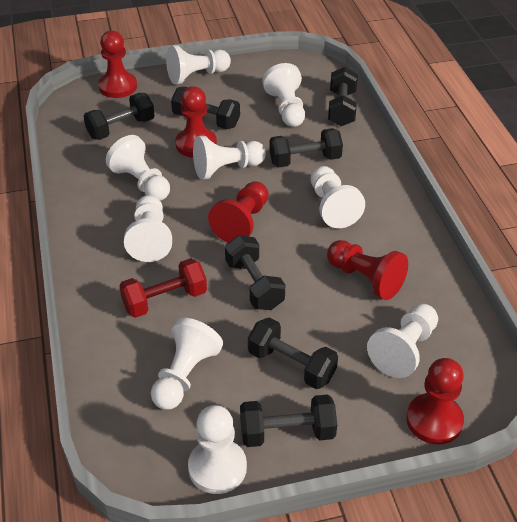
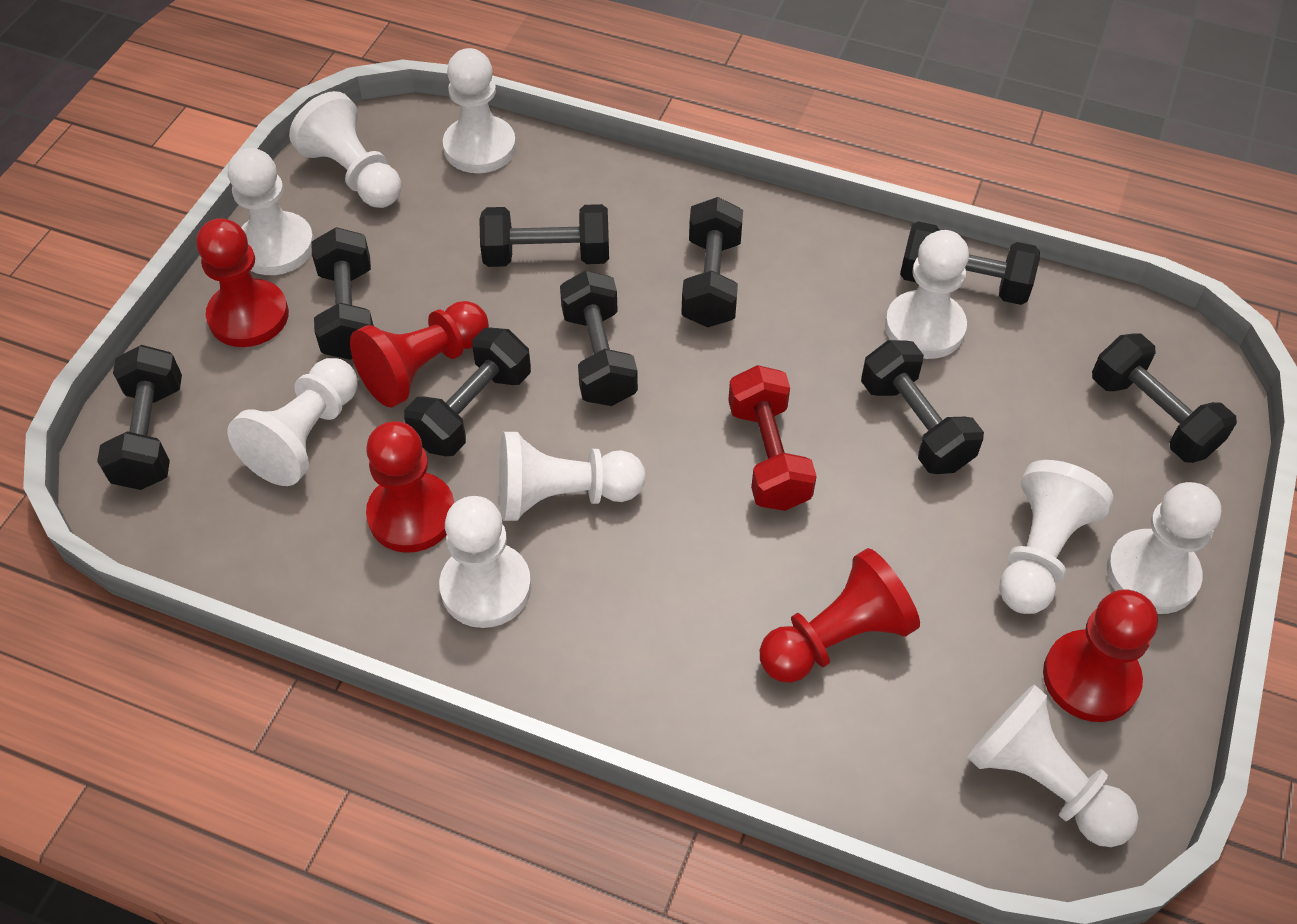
black dumbbell: 7 -> 9
white pawn: 9 -> 10

